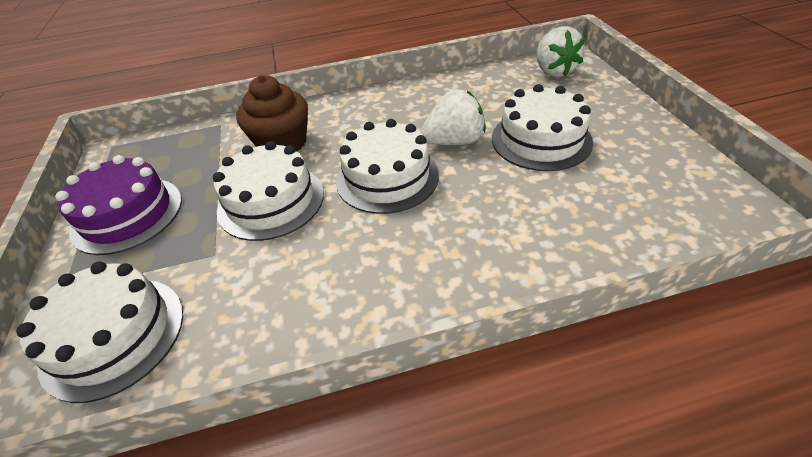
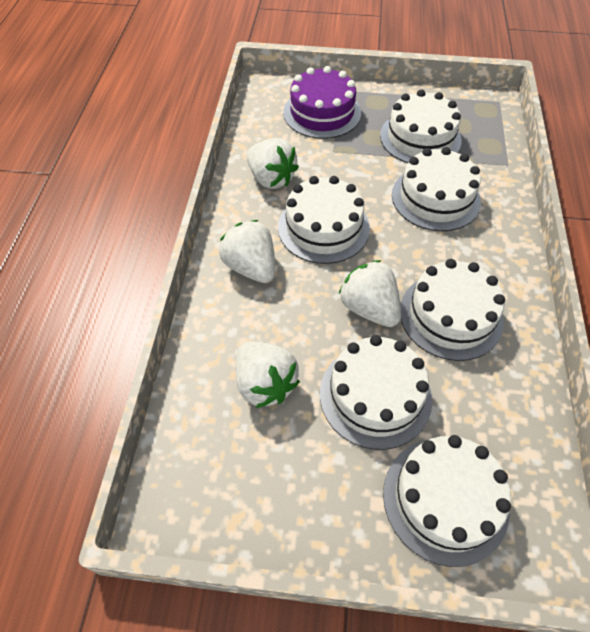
brown cupcake: 1 -> 0
white cake: 4 -> 6
white strawberry: 2 -> 4

